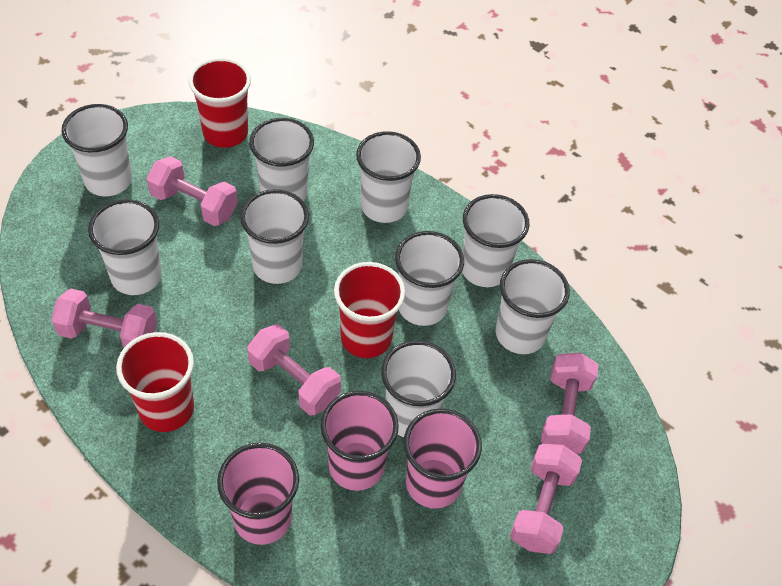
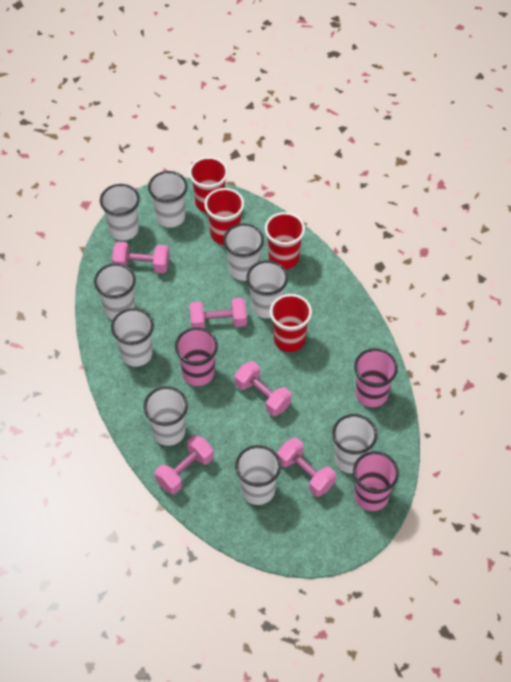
red cup: 3 -> 4

